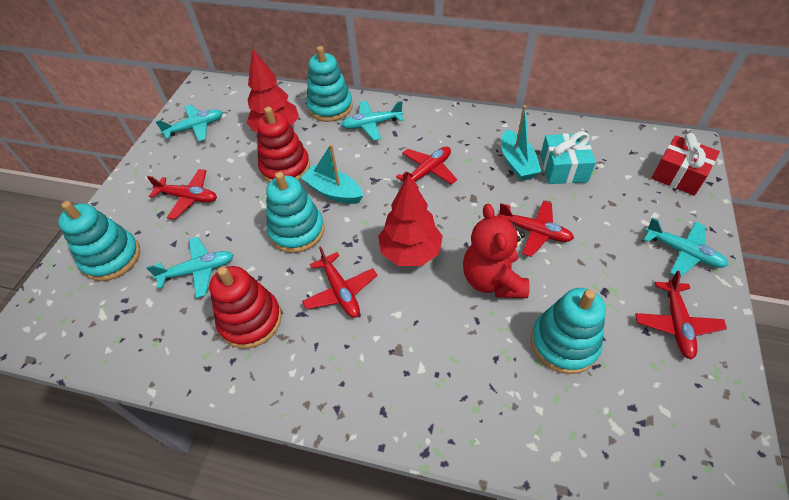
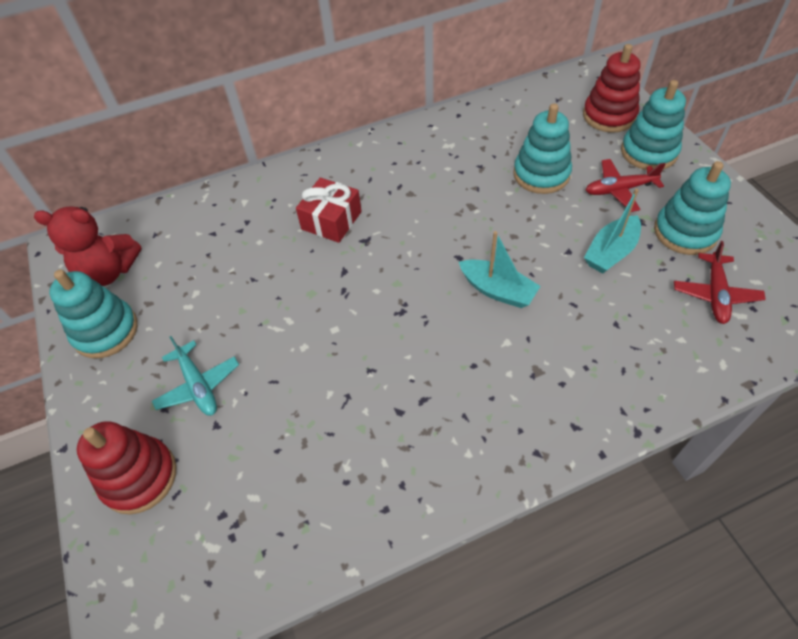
red plane: 5 -> 2
red tree: 2 -> 0
turquoise gift: 1 -> 0
turquoise plane: 4 -> 1

